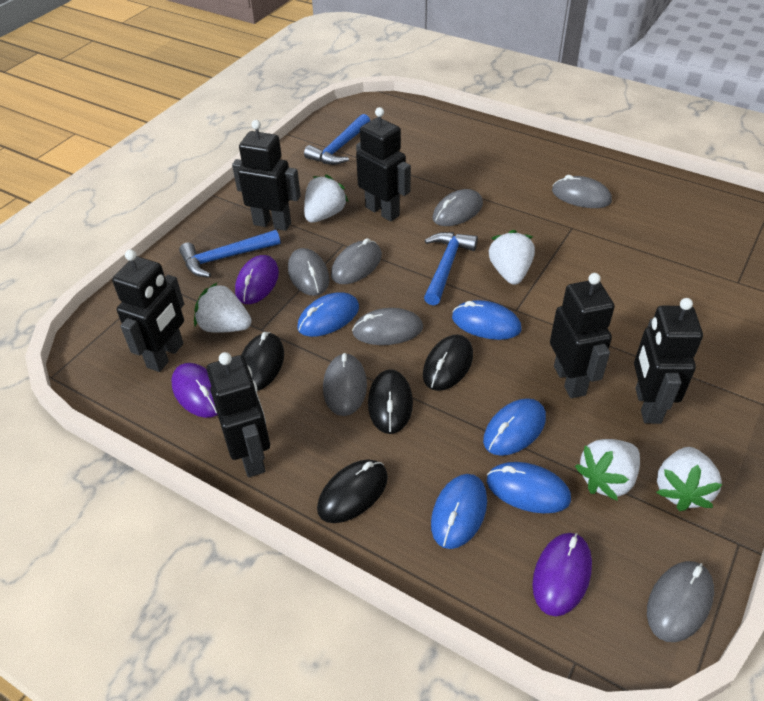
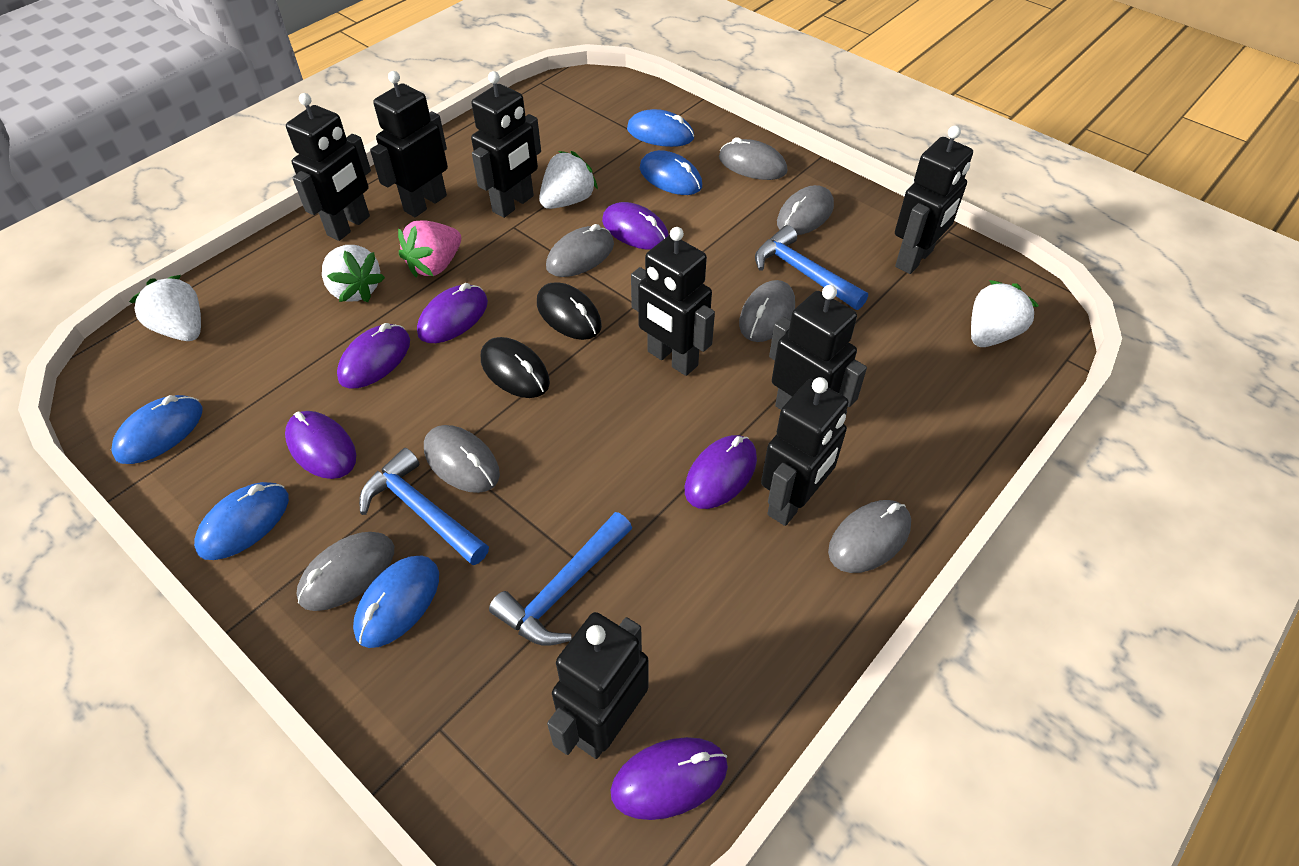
black mouse: 4 -> 2
black robot: 6 -> 8
pink strawberry: 0 -> 1
purple mouse: 3 -> 6
white strawberry: 5 -> 4

